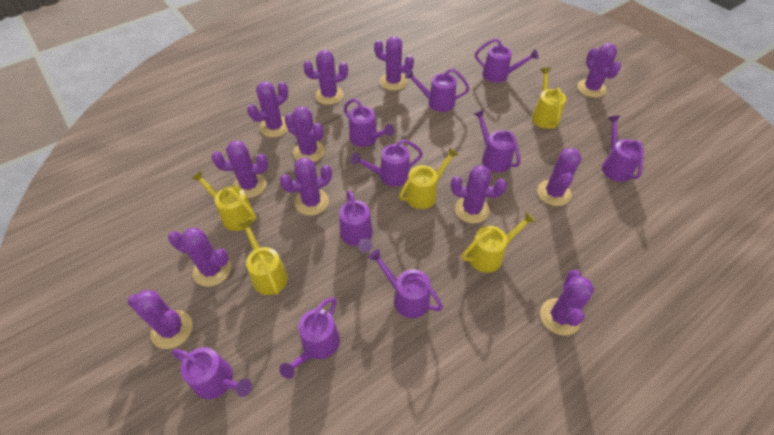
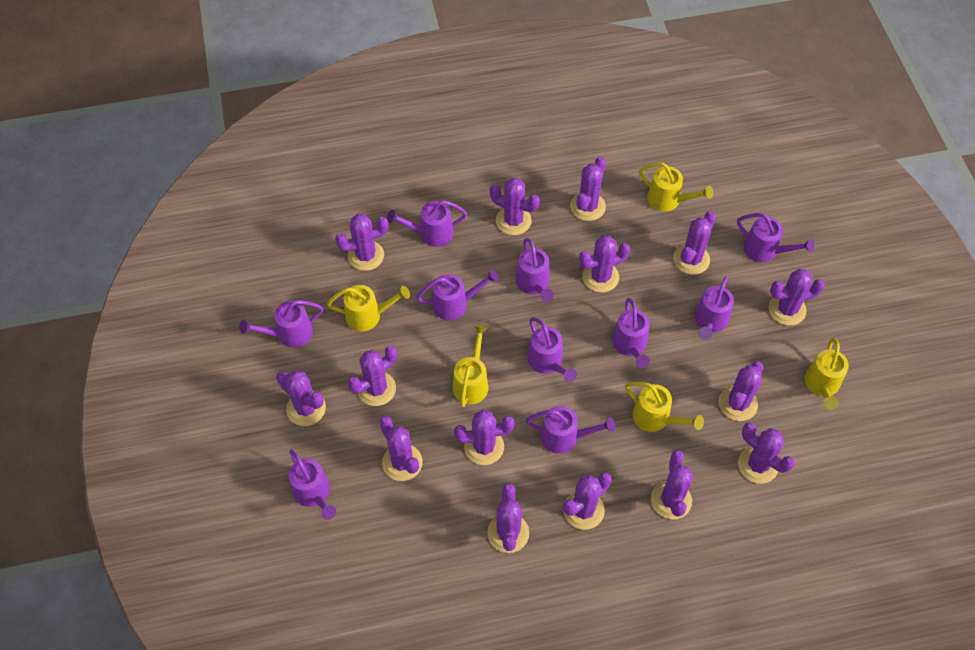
purple cactus: 12 -> 15

